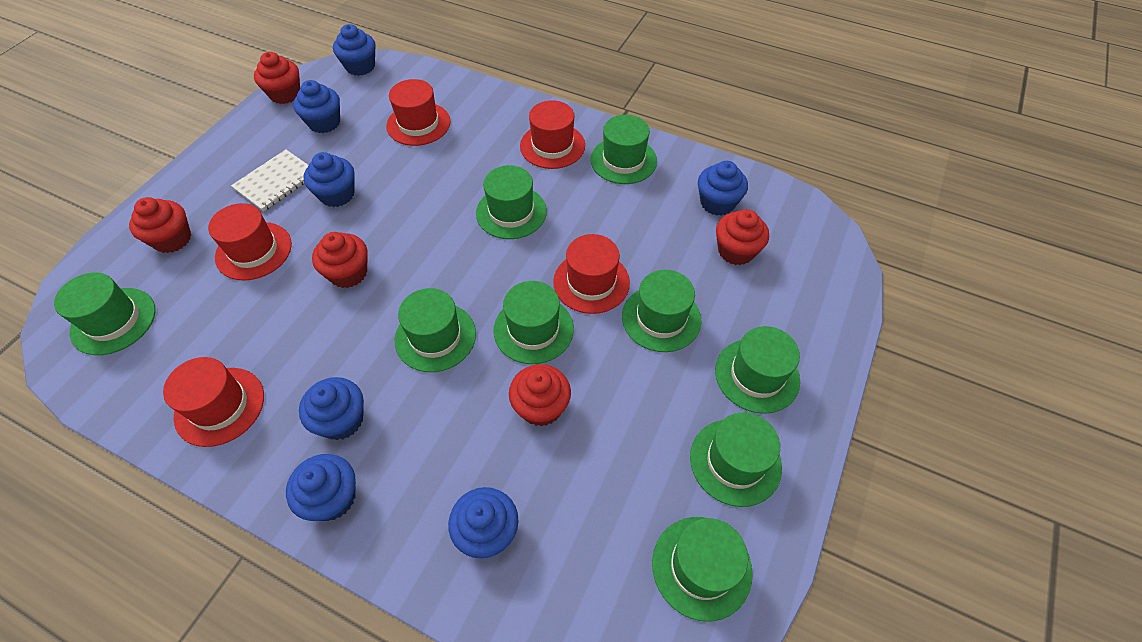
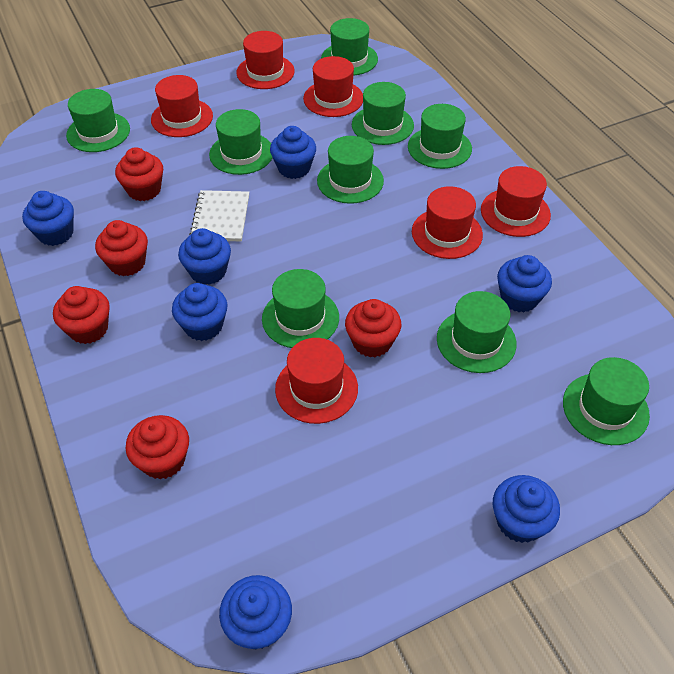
red hat: 5 -> 6

